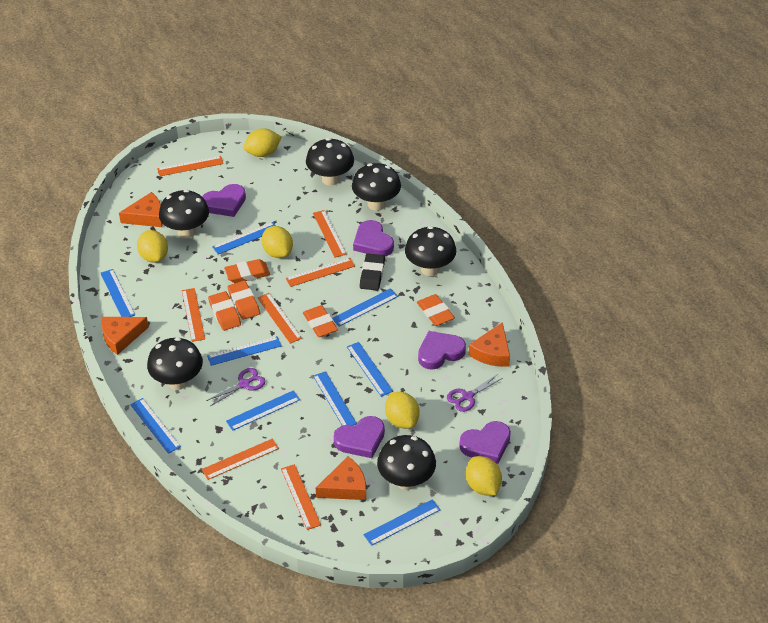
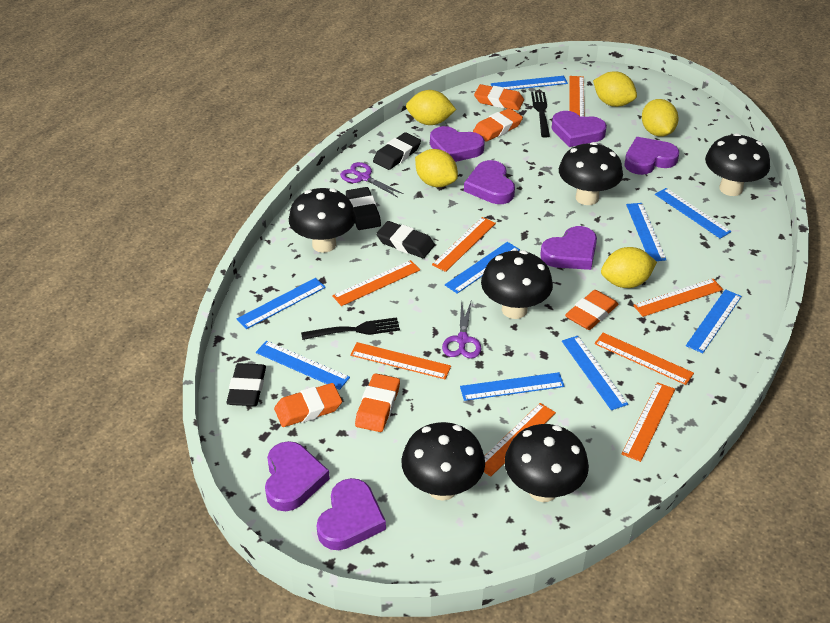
black eraser: 1 -> 4
black fork: 0 -> 2
orange cheese: 4 -> 0
orange ruler: 7 -> 8
purple heart: 5 -> 7

